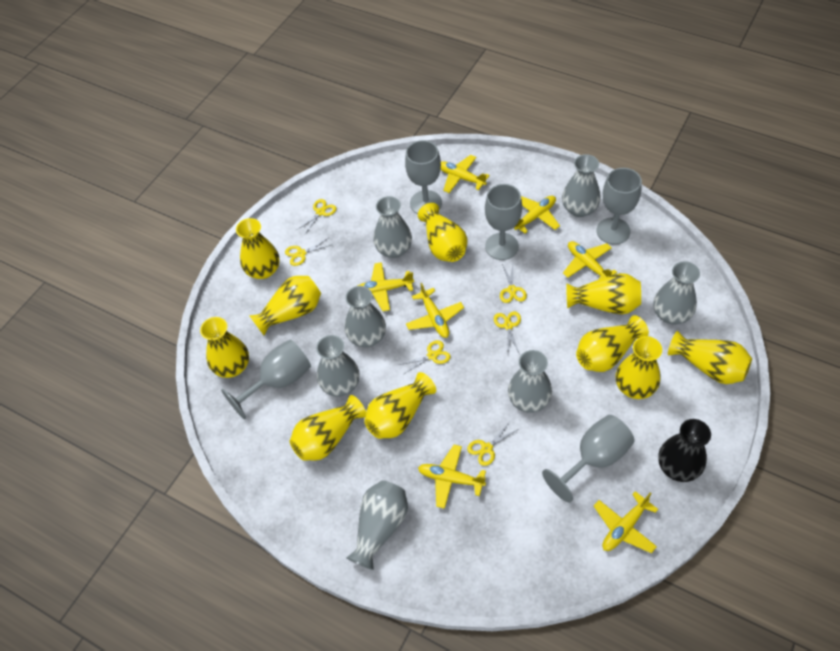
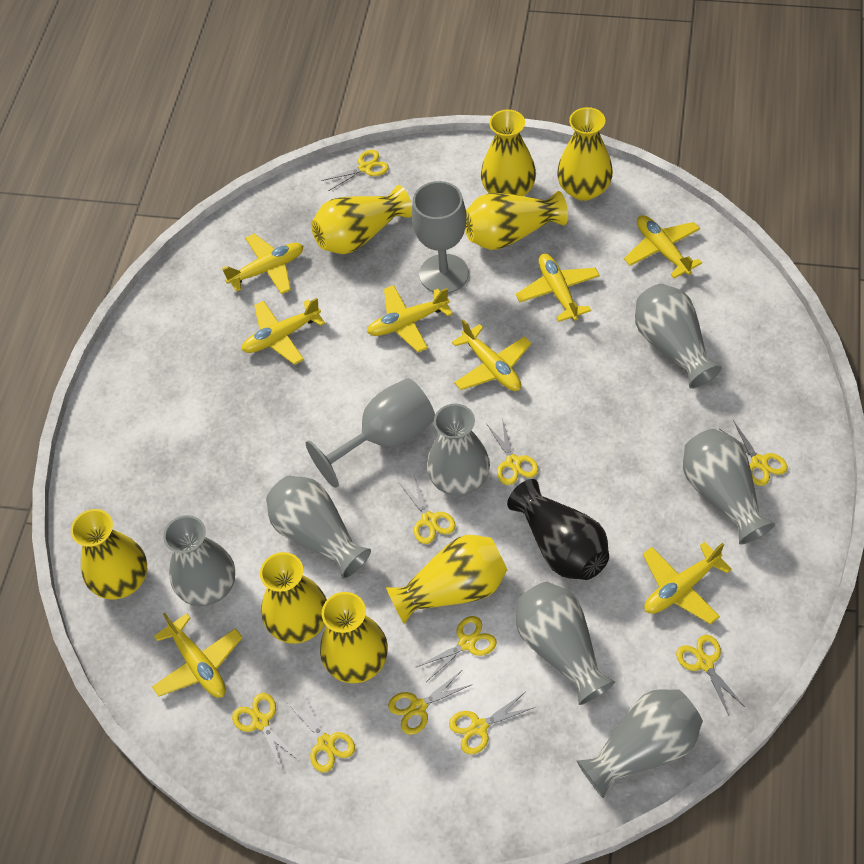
grey goblet: 5 -> 2
yellow plane: 7 -> 8
yellow scissors: 6 -> 10
yellow vase: 10 -> 8

